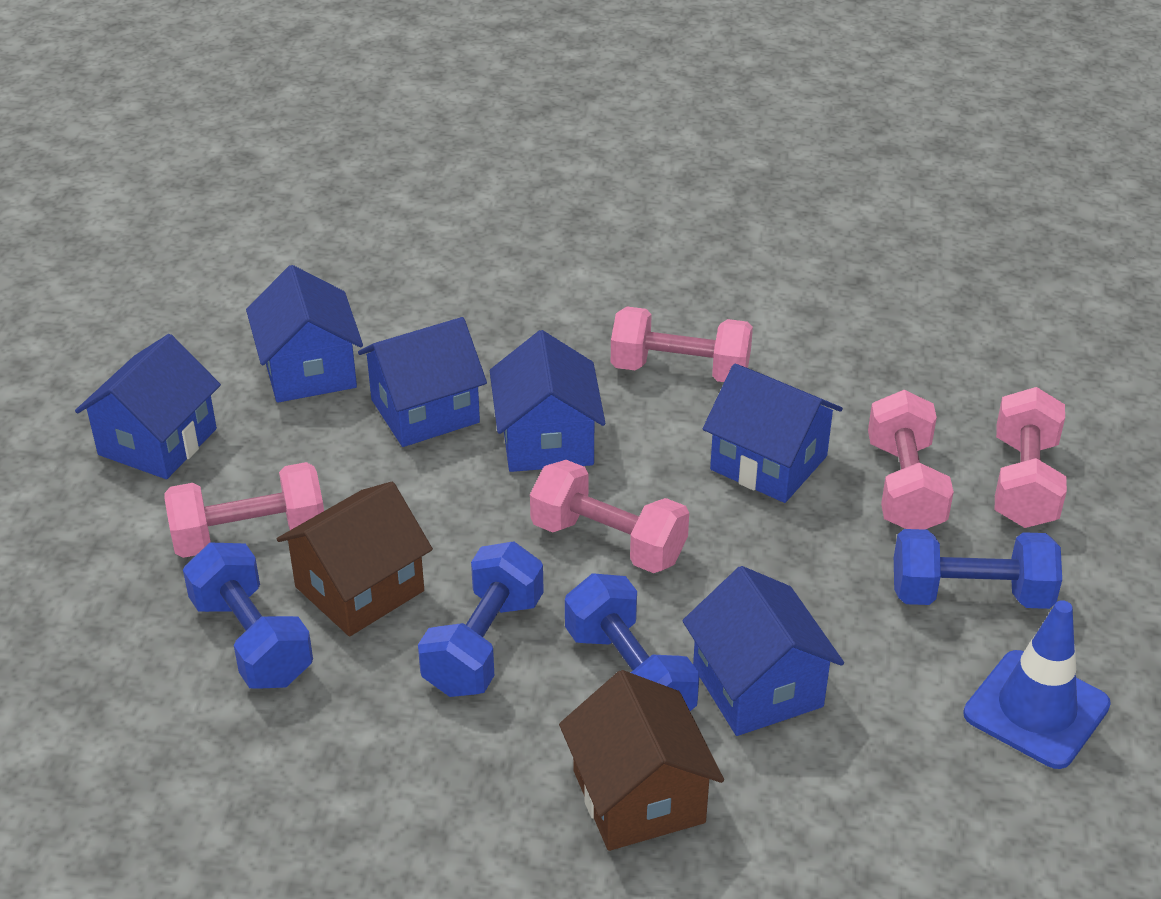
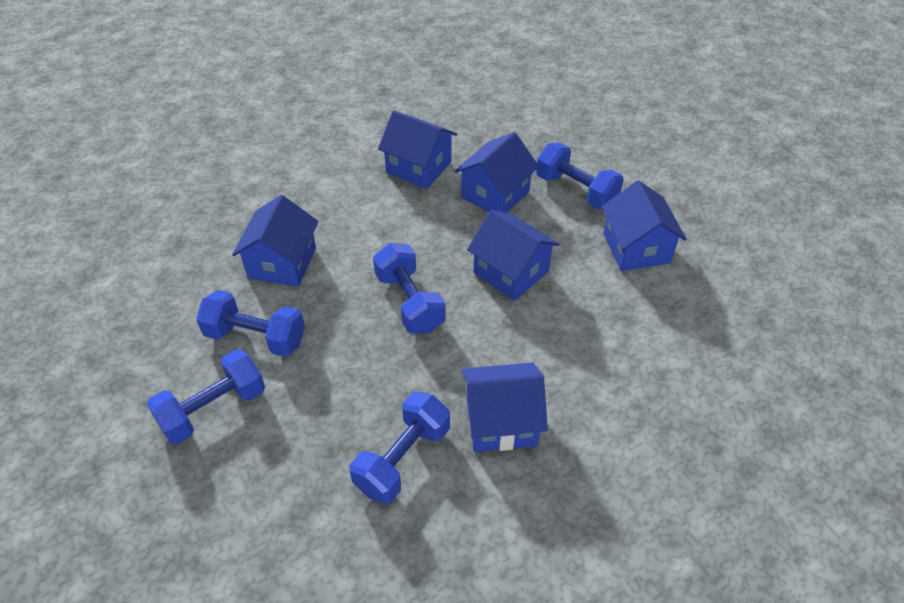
blue dumbbell: 4 -> 5
blue traffic cone: 1 -> 0
brown house: 2 -> 0
pink dumbbell: 5 -> 0

